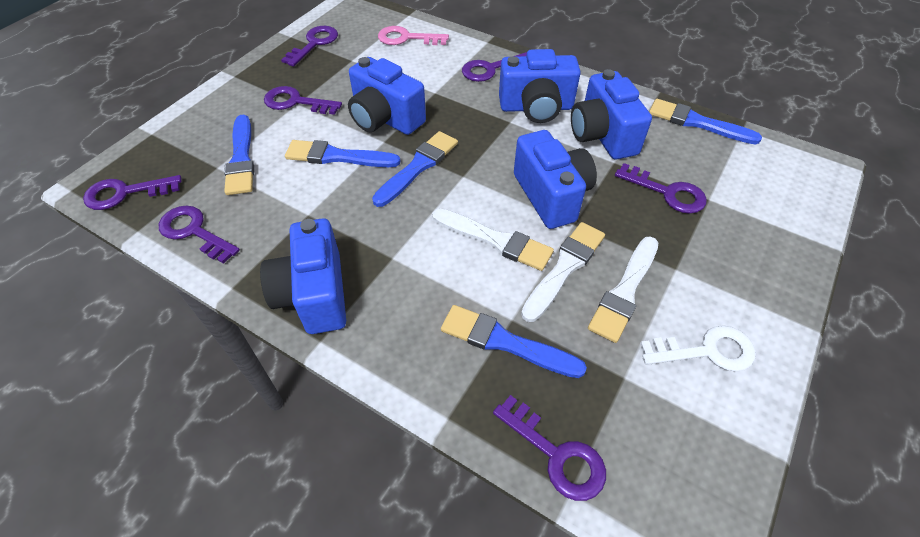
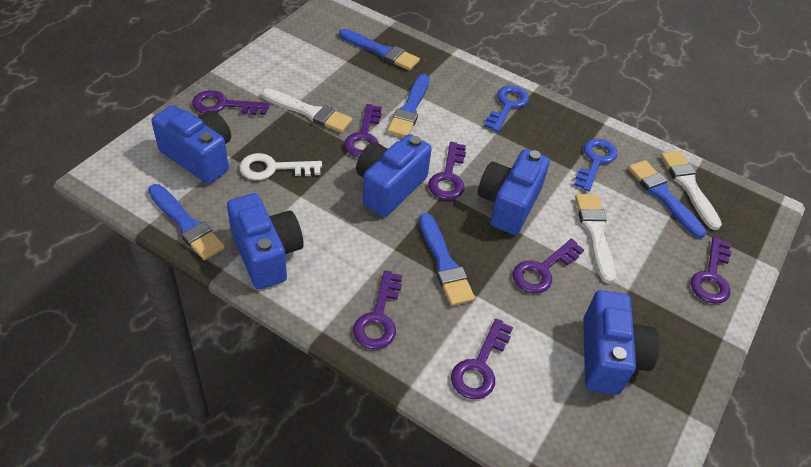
blue key: 0 -> 2
pink key: 1 -> 0

